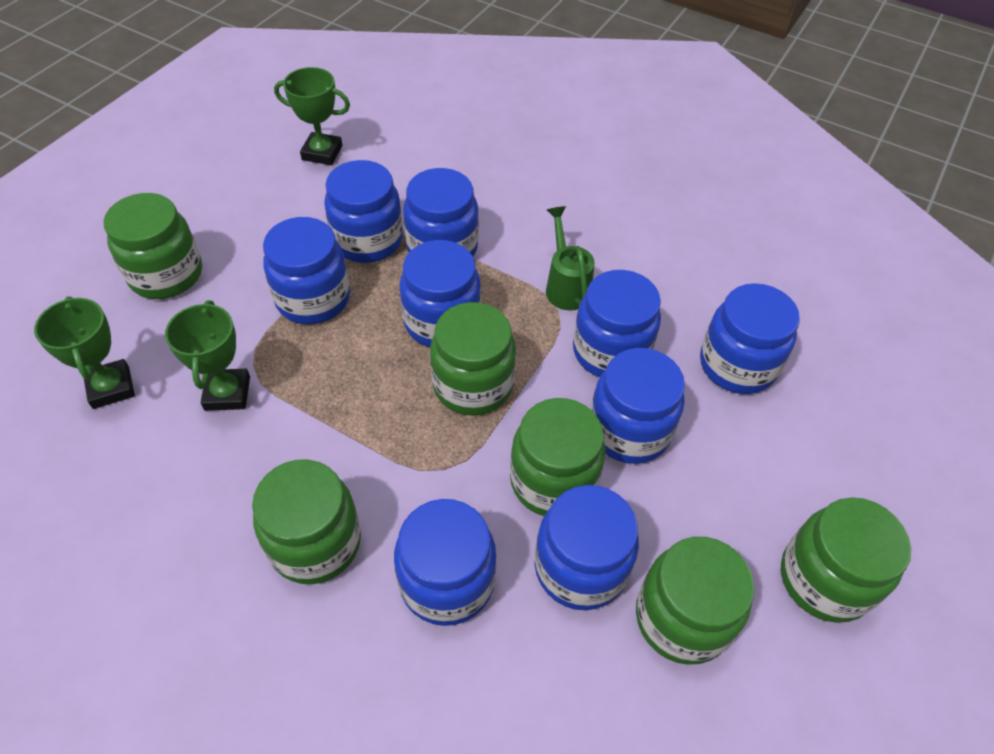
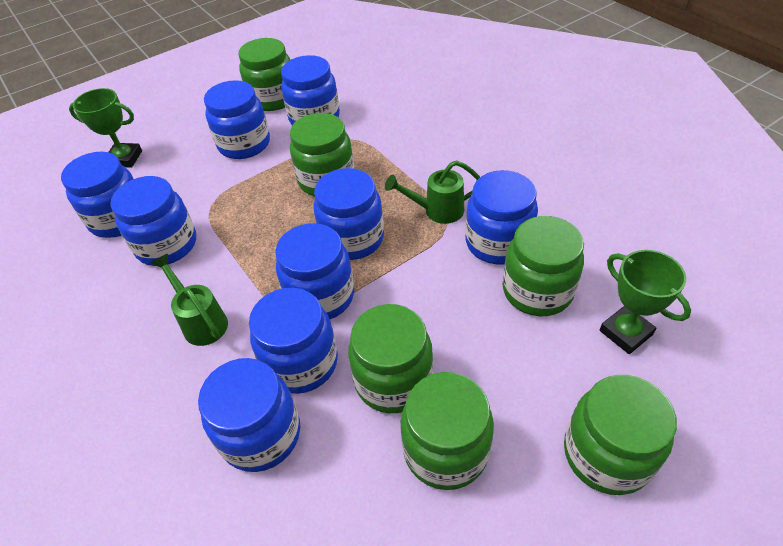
green trophy: 3 -> 2
green watering can: 1 -> 2

